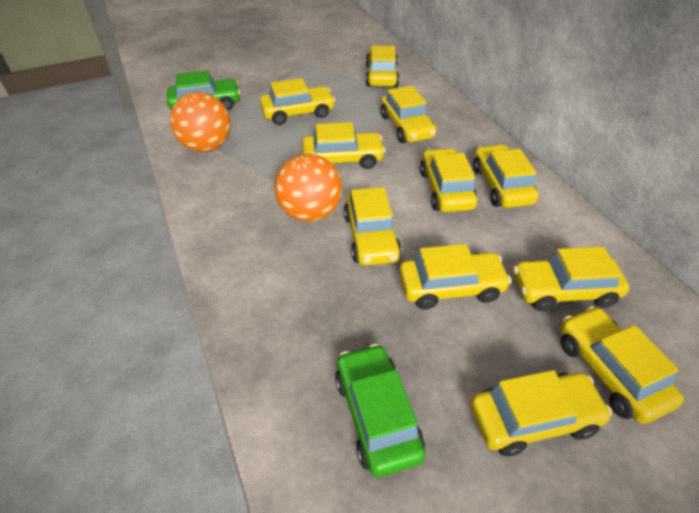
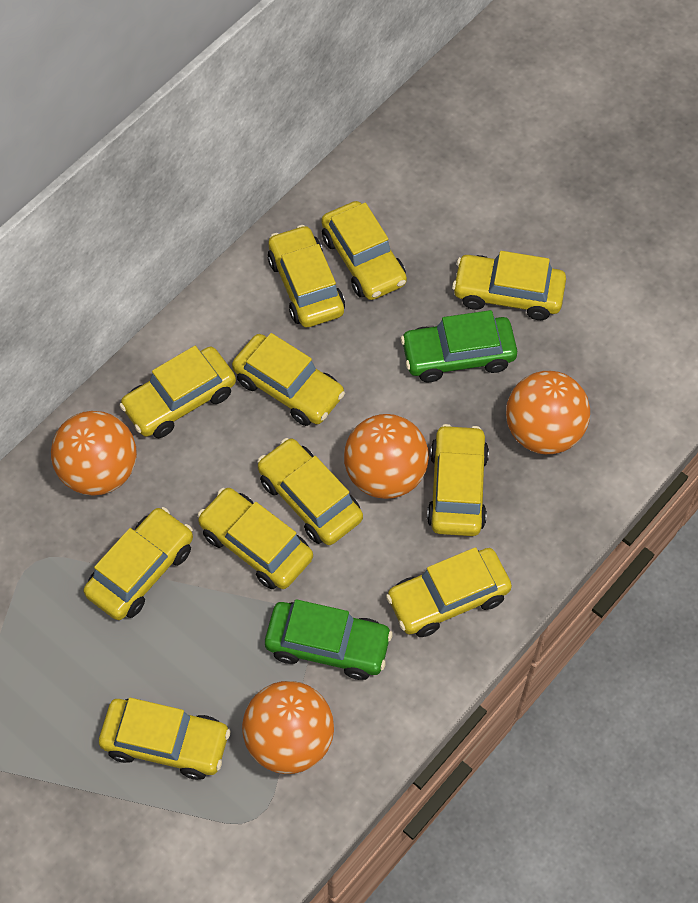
orange ball: 2 -> 4

